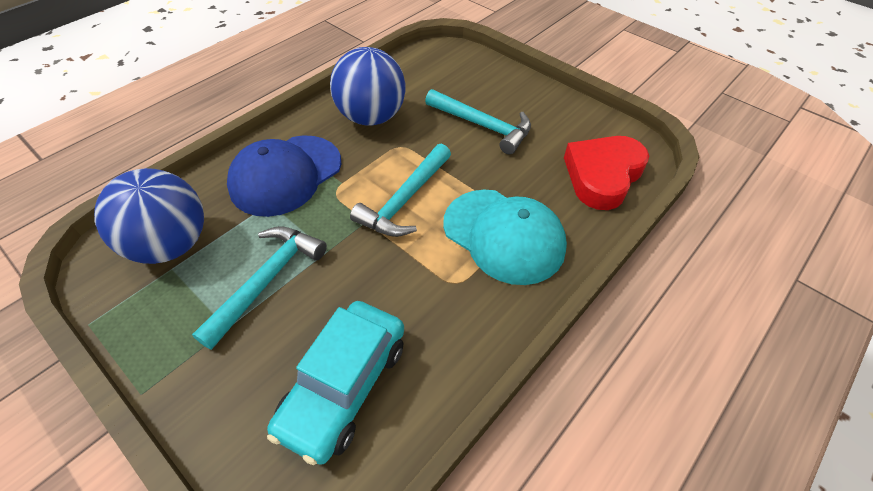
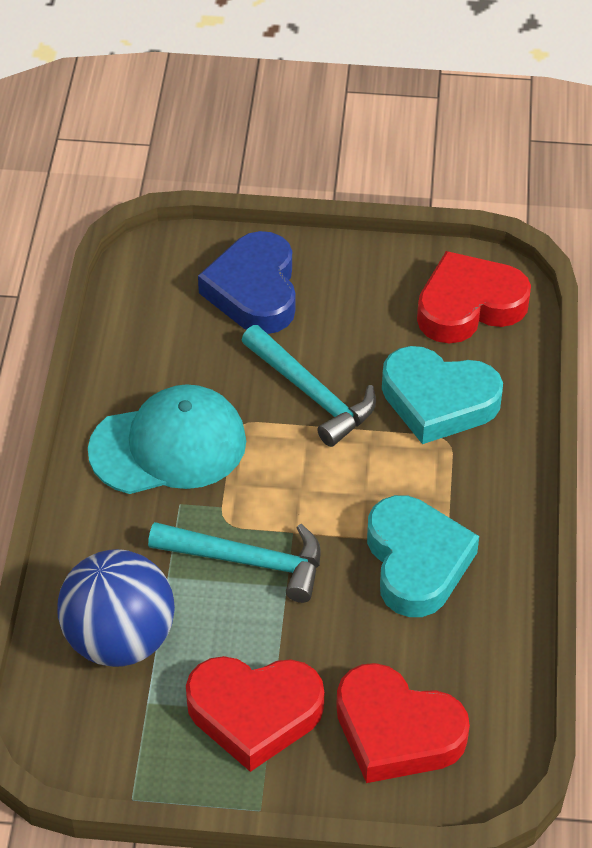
blue ball: 2 -> 1
blue cap: 1 -> 0
blue heart: 0 -> 1
red heart: 1 -> 3
turquoise car: 1 -> 0
turquoise hammer: 3 -> 2
turquoise heart: 0 -> 2

